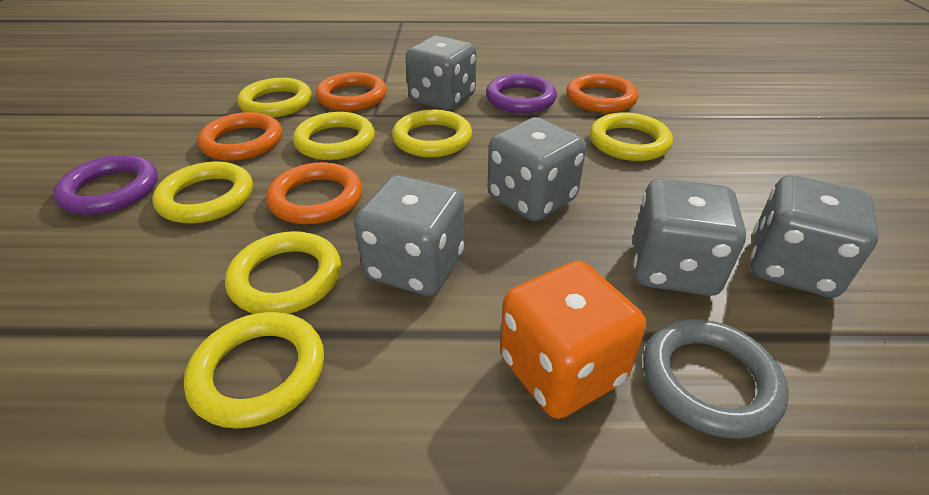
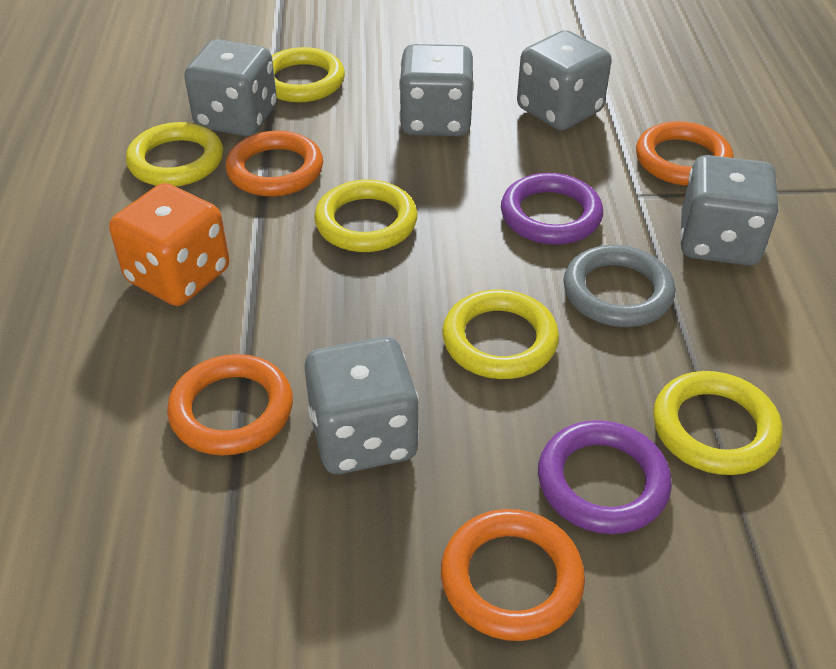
yellow ring: 7 -> 5

